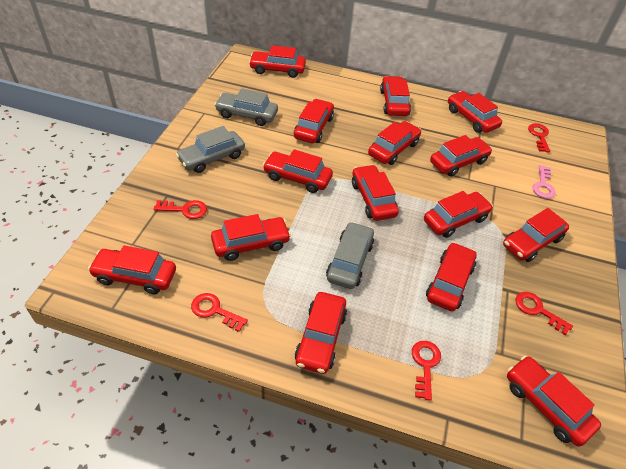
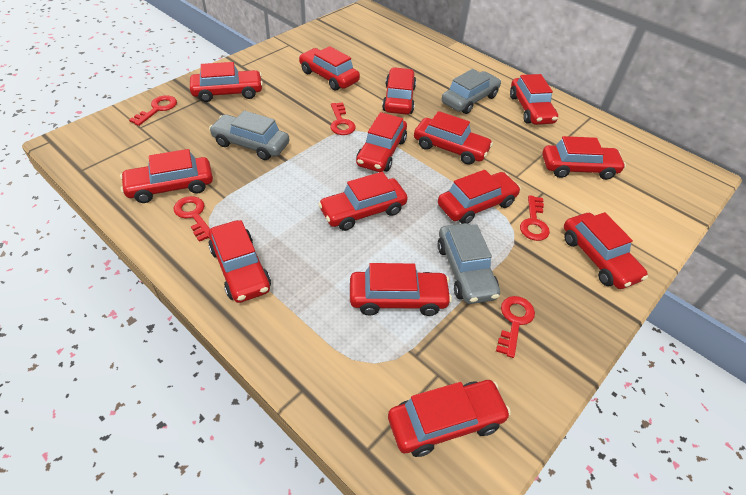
pink key: 1 -> 0
red car: 15 -> 14

